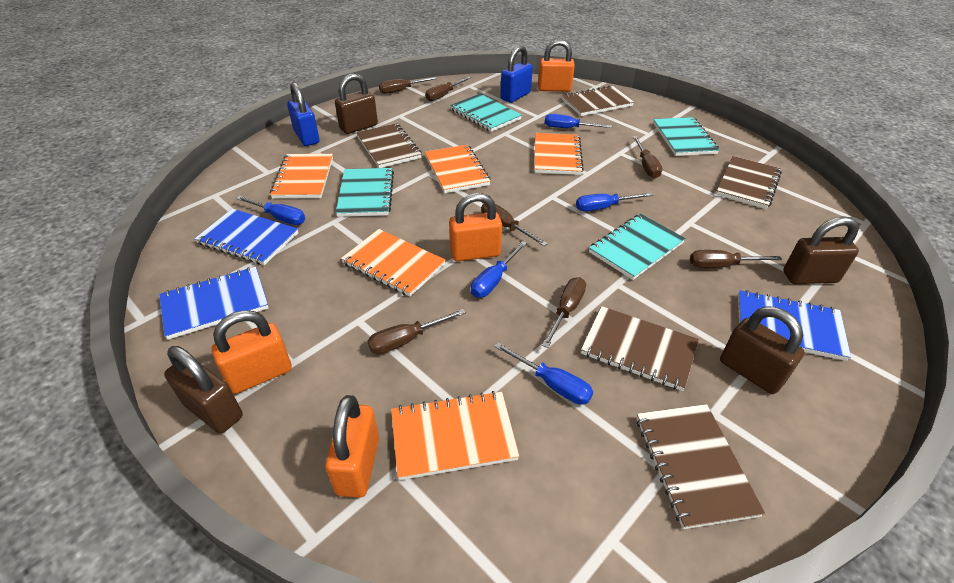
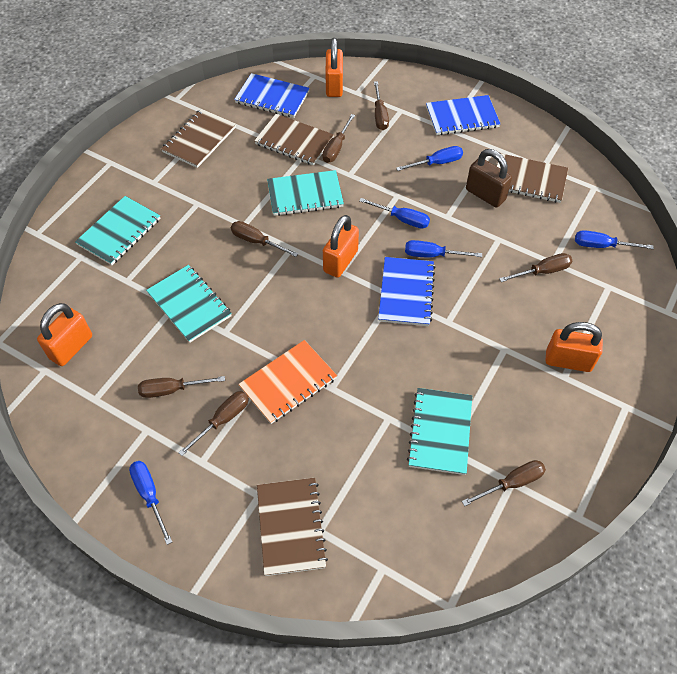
blue padlock: 2 -> 0
brown notebook: 5 -> 4
brown padlock: 4 -> 1
orange notebook: 5 -> 1

